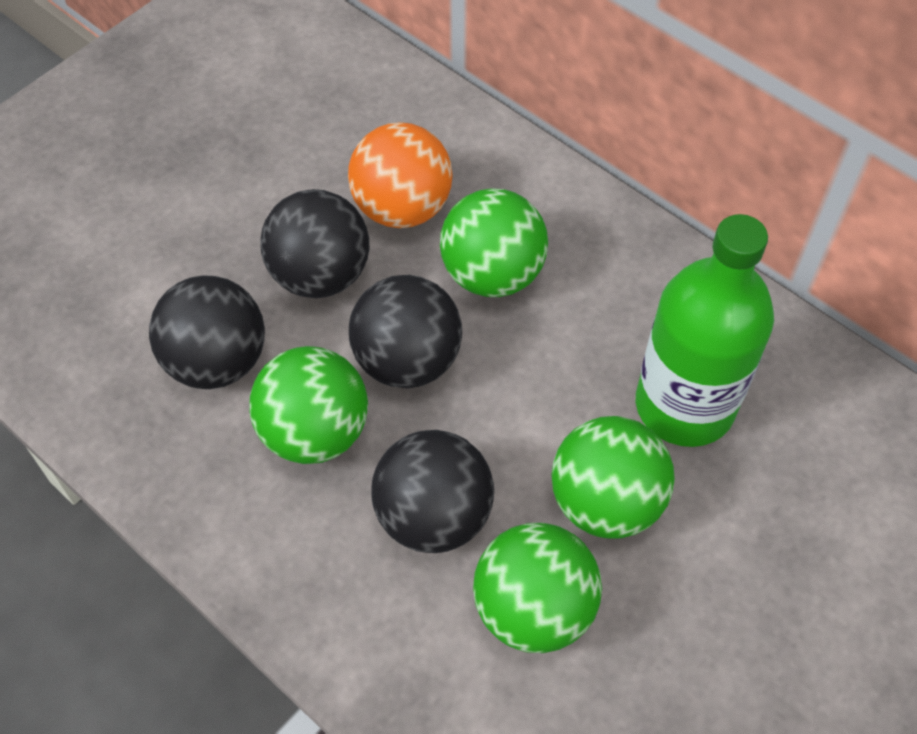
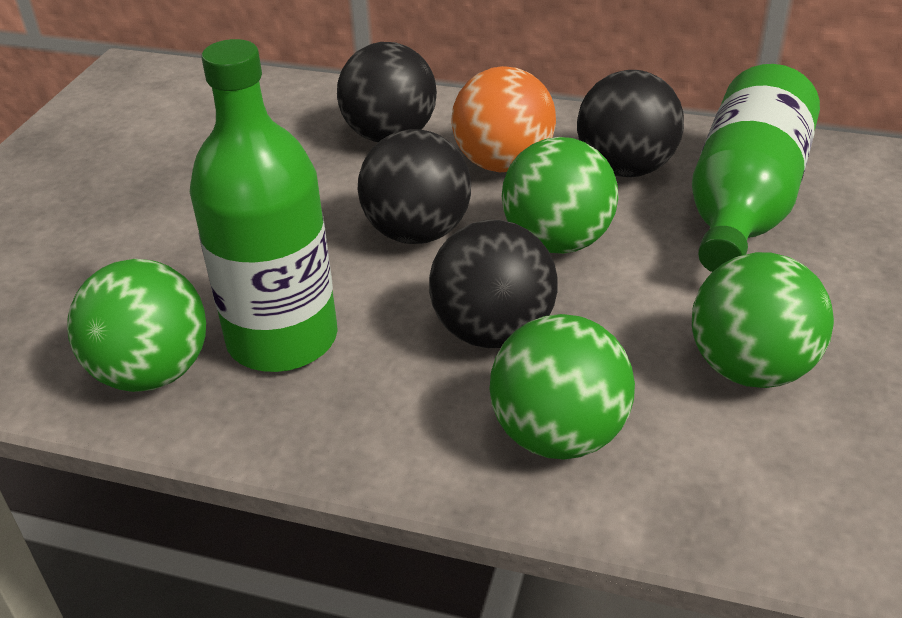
green bottle: 1 -> 2

